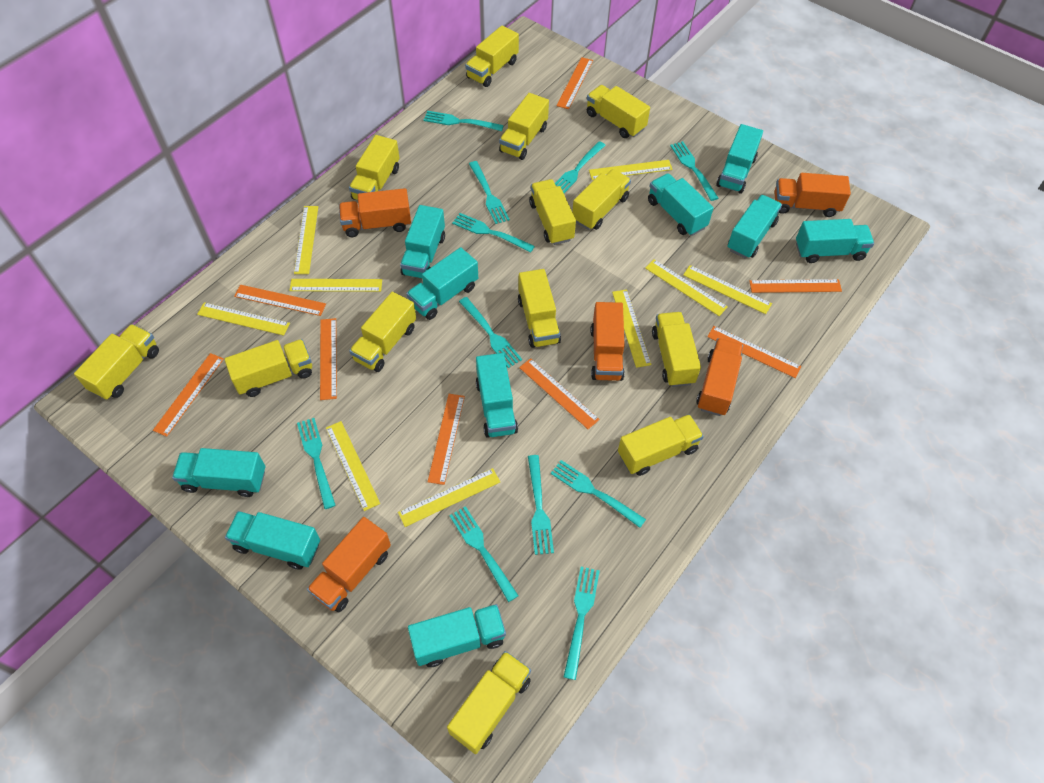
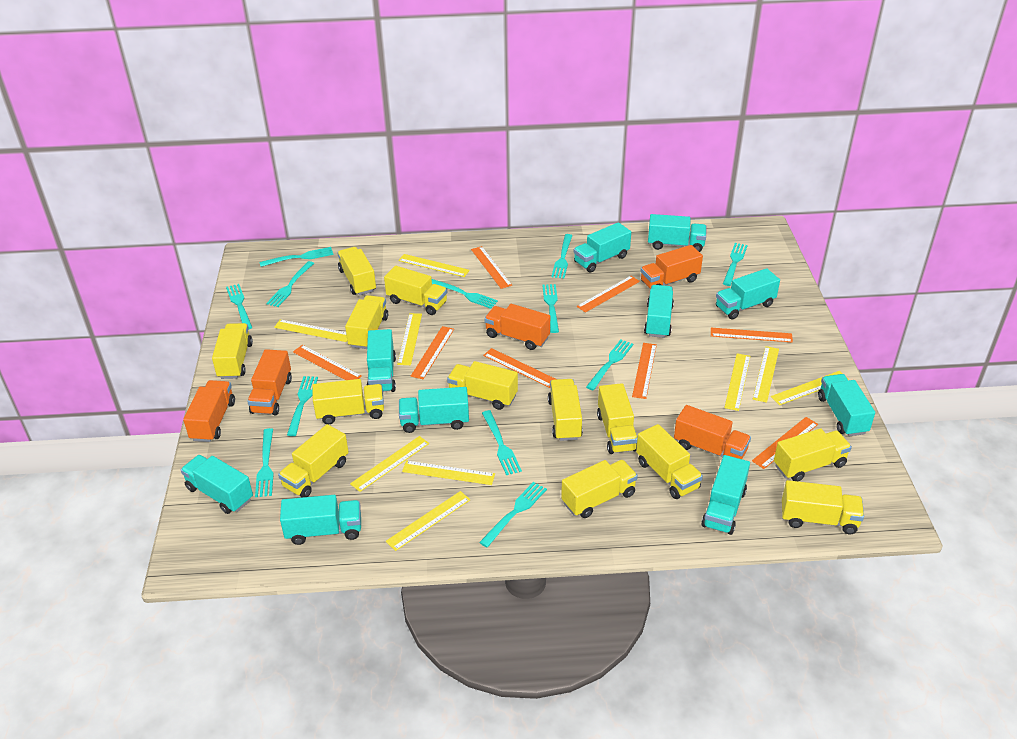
turquoise fork: 11 -> 12

